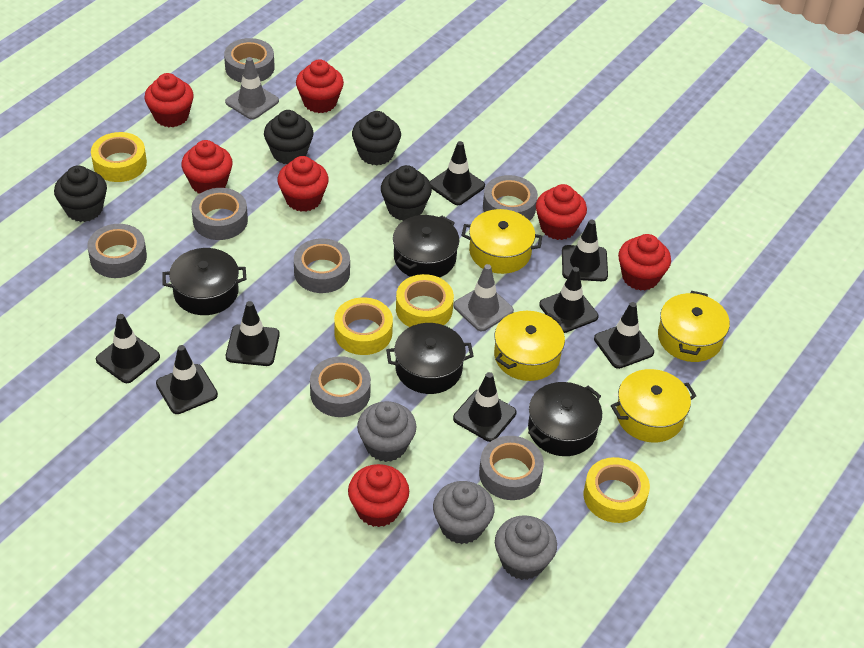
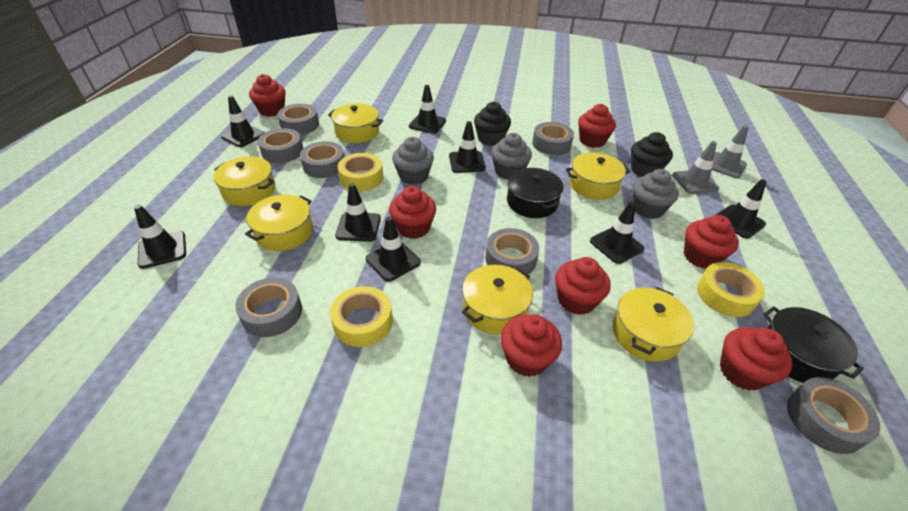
black cupcake: 4 -> 2
black pot: 4 -> 2
yellow pot: 4 -> 6
yellow tape: 4 -> 3

